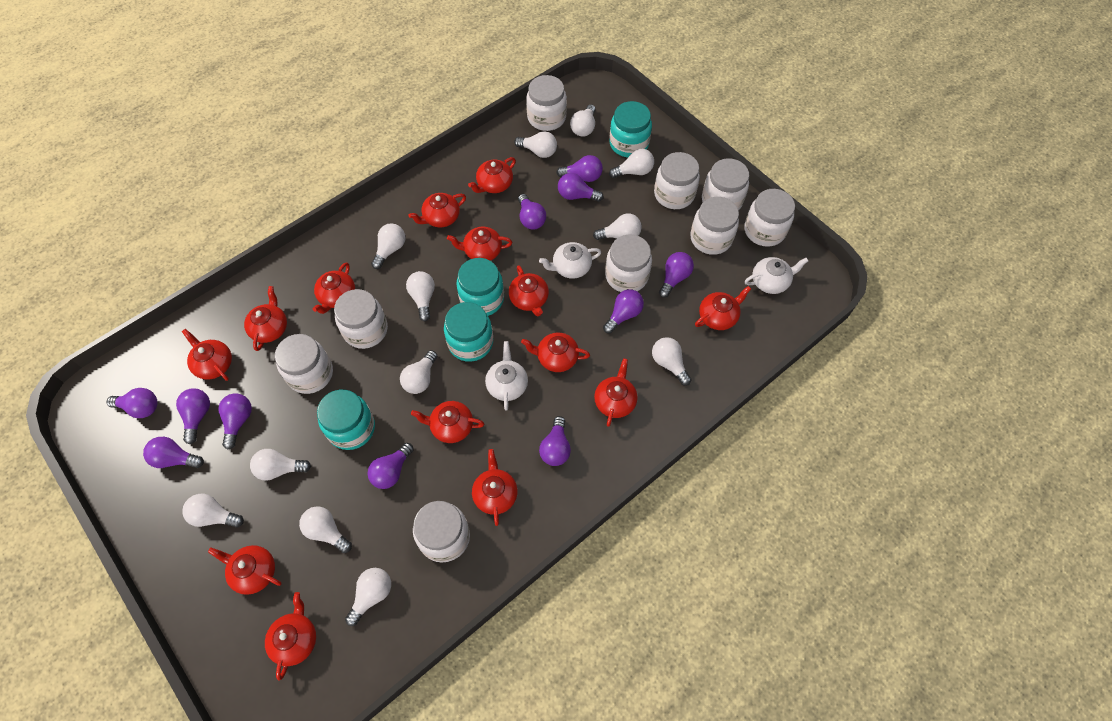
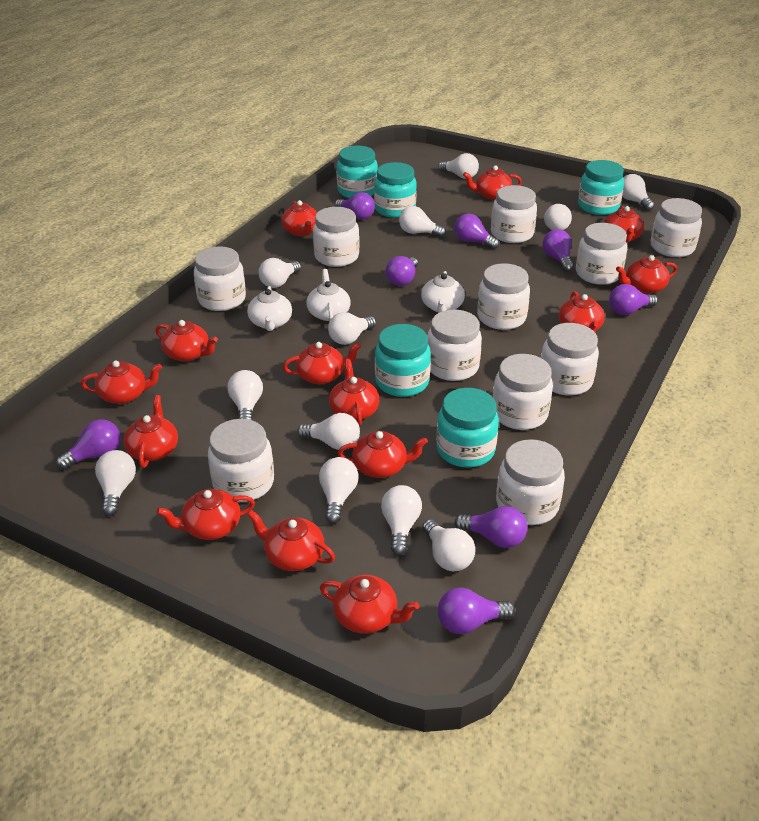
purple light bulb: 11 -> 8
turquoise jar: 4 -> 5
white jar: 9 -> 11

